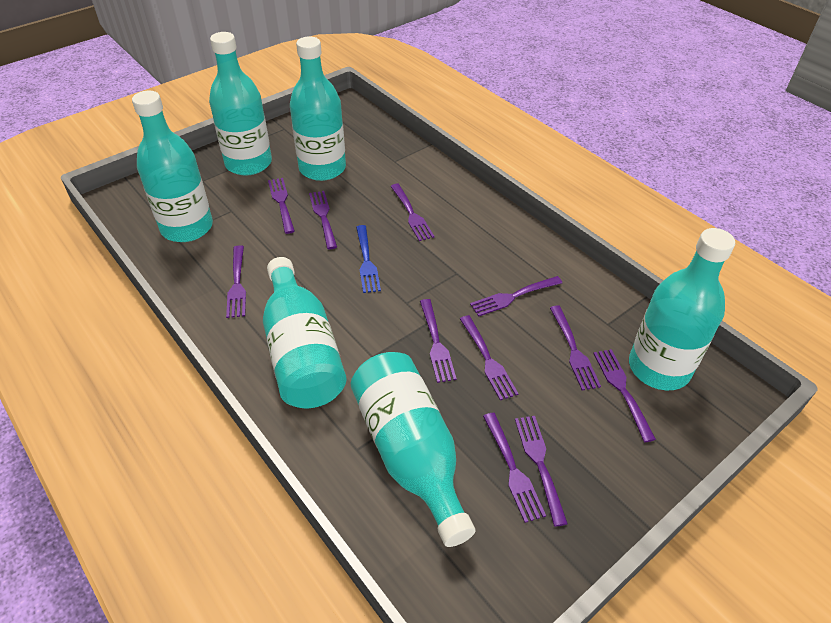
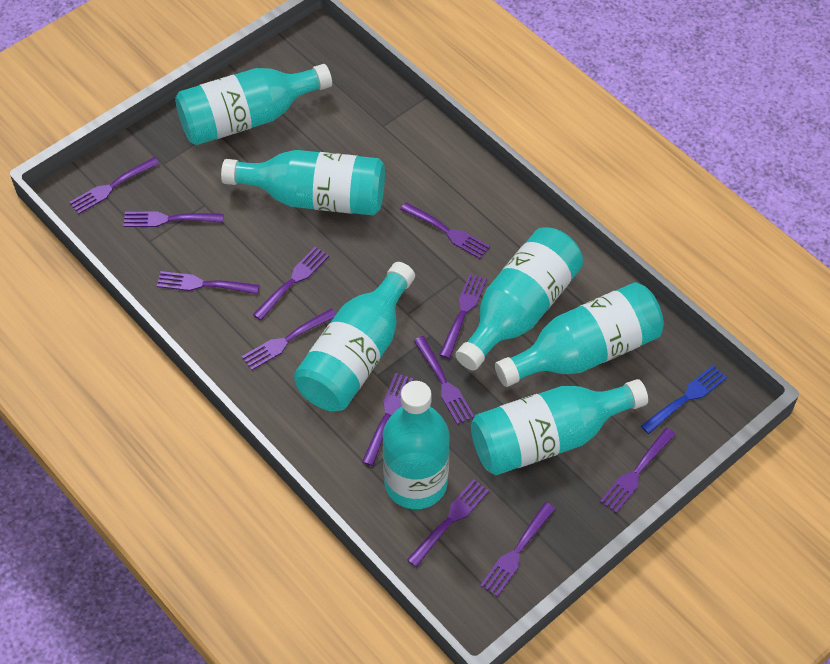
purple fork: 11 -> 12
turquoise bottle: 6 -> 7

